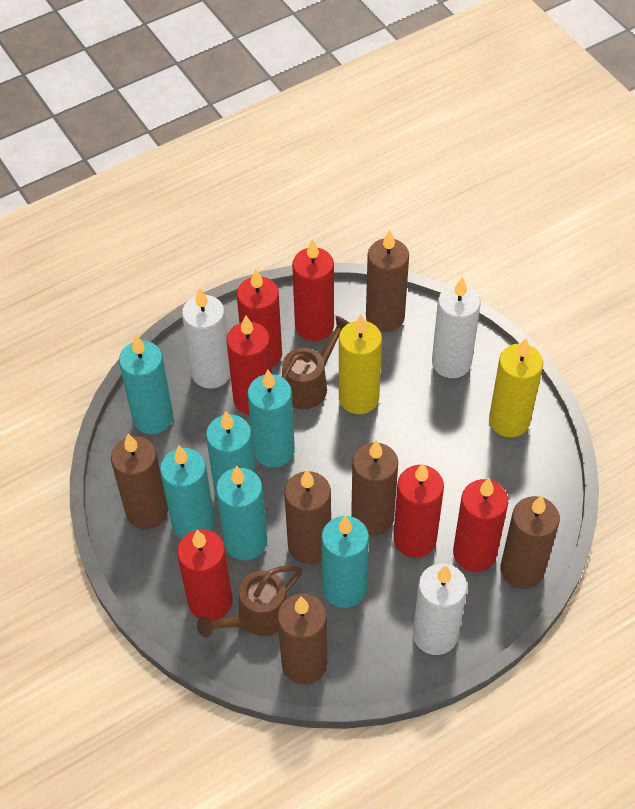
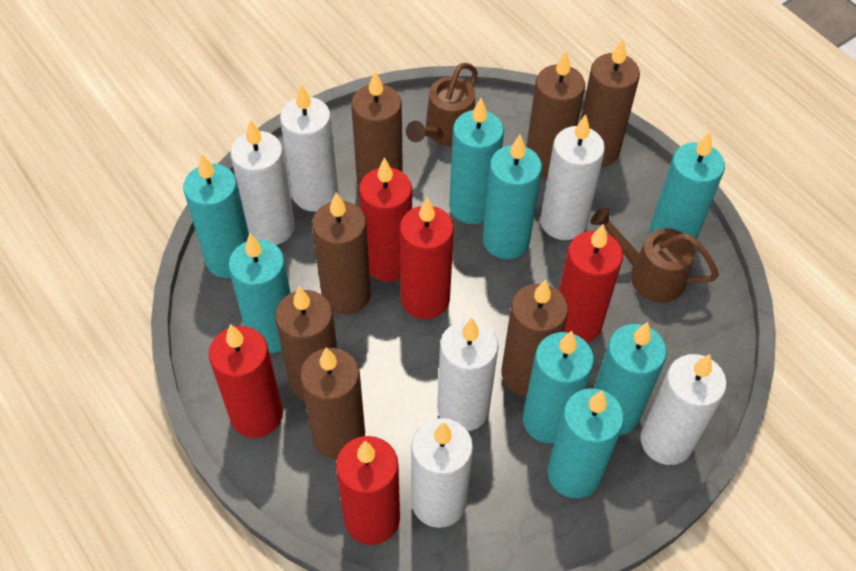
brown candle: 6 -> 7
red candle: 6 -> 5
turquoise candle: 6 -> 8
white candle: 3 -> 6
yellow candle: 2 -> 0

